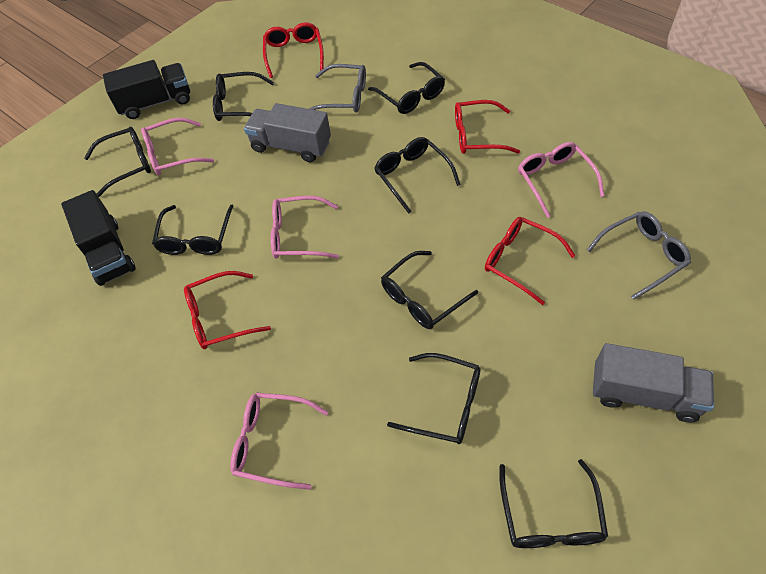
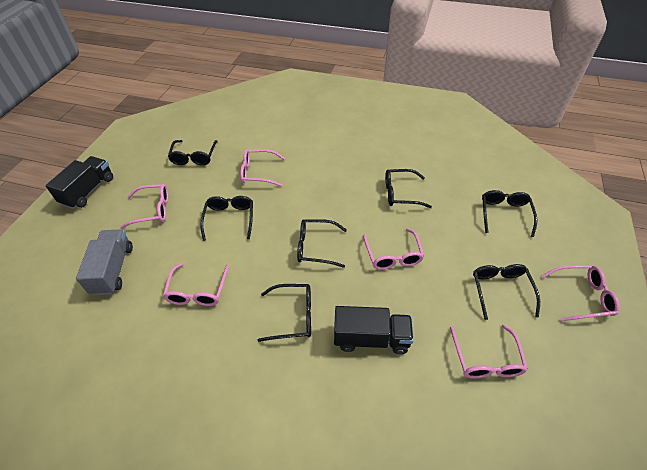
black glasses: 8 -> 7
grey glasses: 2 -> 0
grey truck: 2 -> 1
pink glasses: 4 -> 6
red glasses: 4 -> 0

